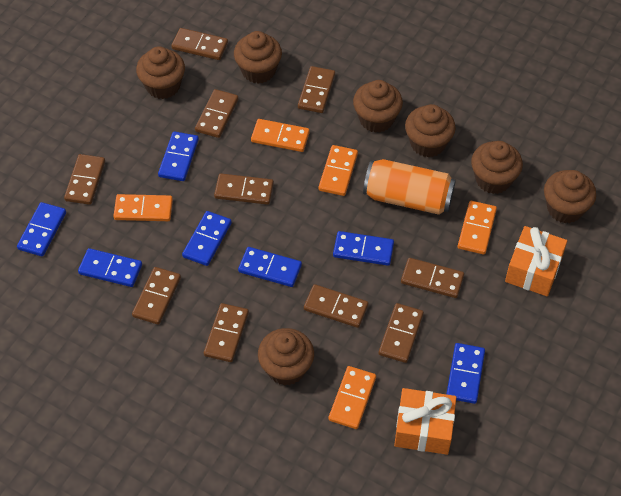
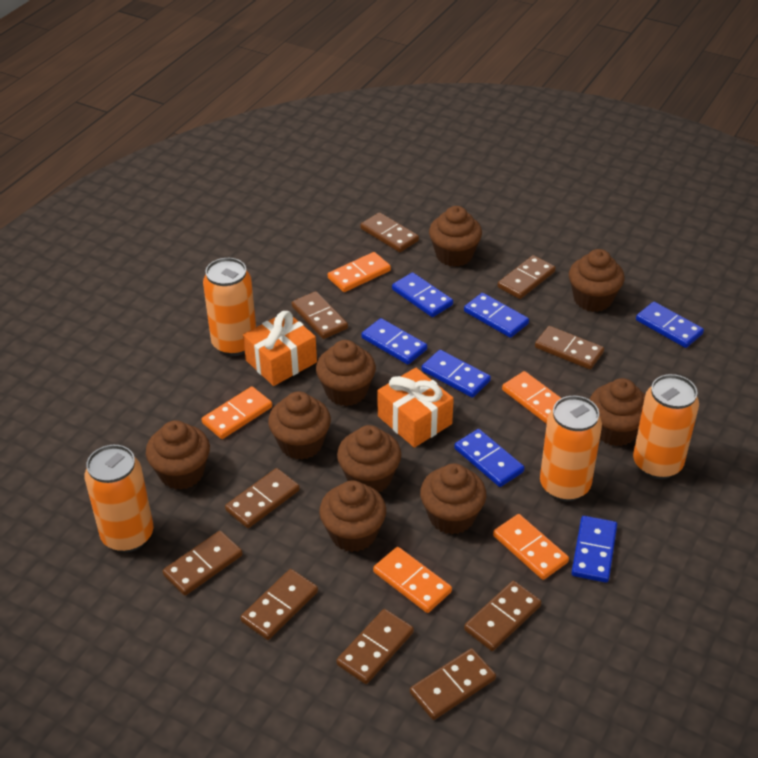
brown cupcake: 7 -> 9
orange can: 1 -> 4

